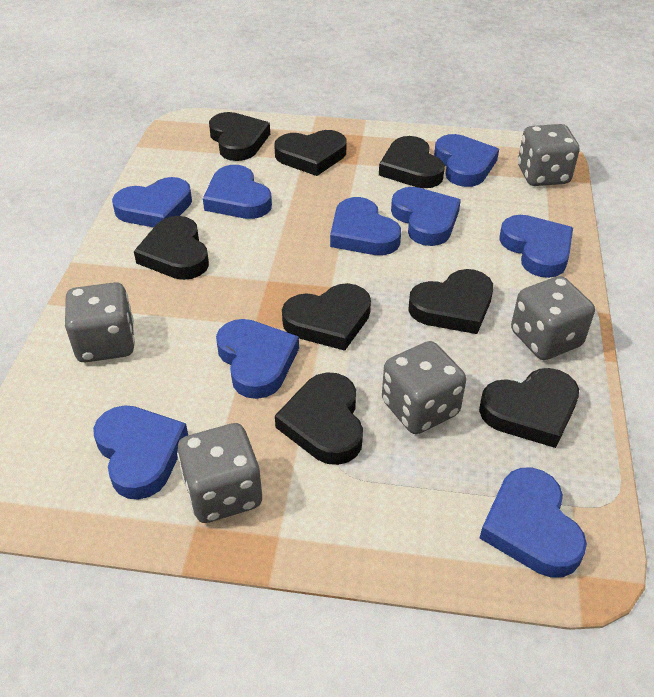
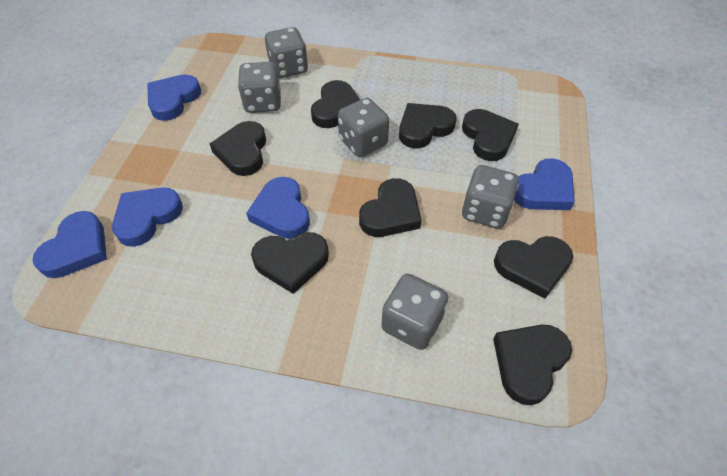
blue heart: 9 -> 5

